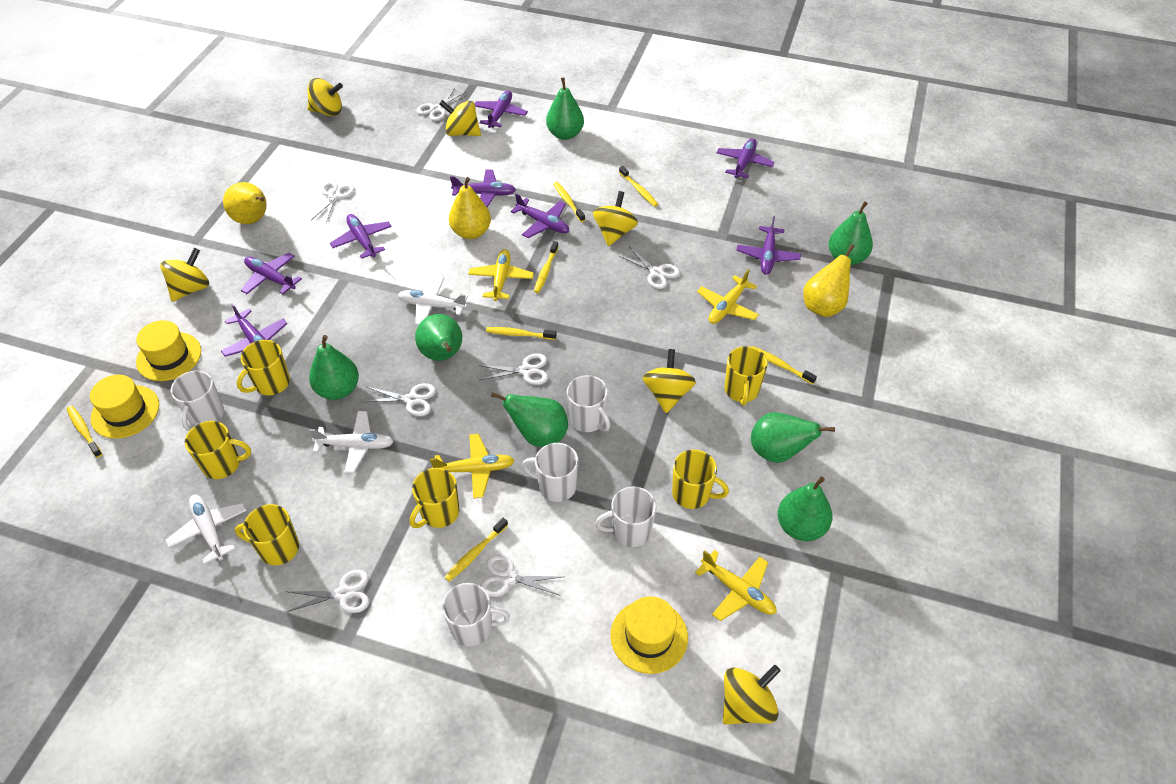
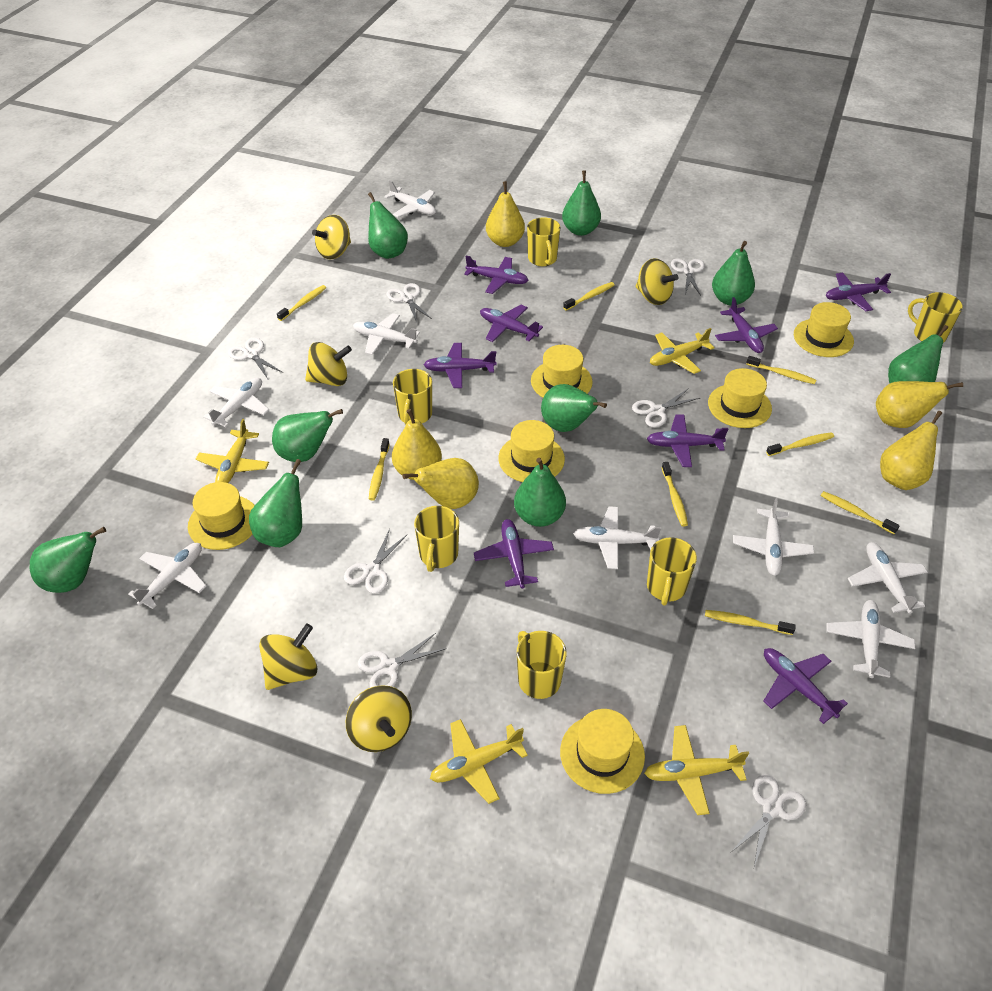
green pear: 7 -> 9
white mug: 5 -> 0
white plane: 3 -> 8
yellow hat: 3 -> 6
yellow pear: 3 -> 5
yellow spinning top: 6 -> 5
yellow toothbrush: 7 -> 8

